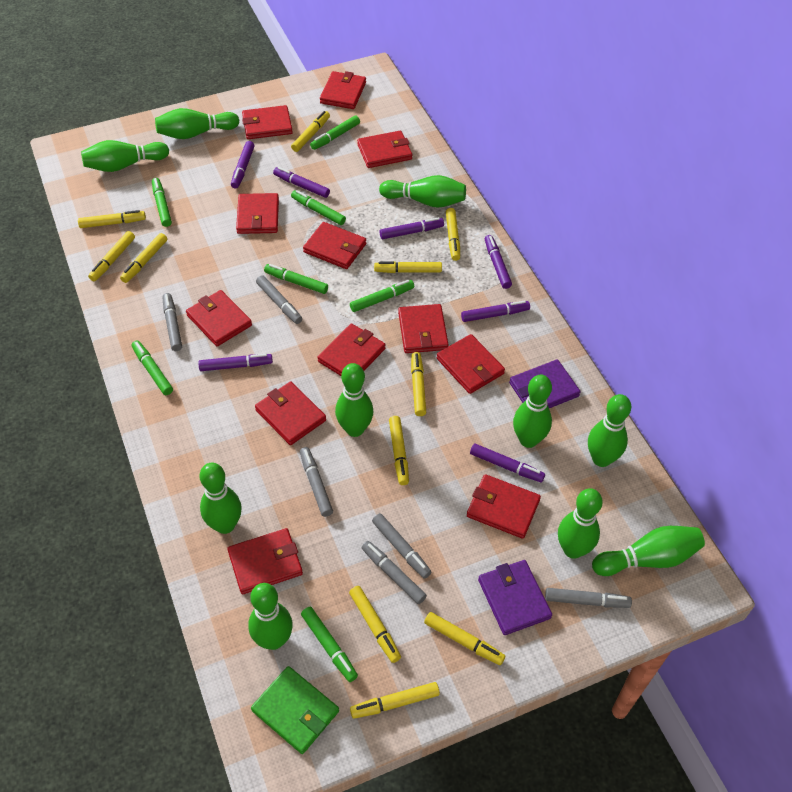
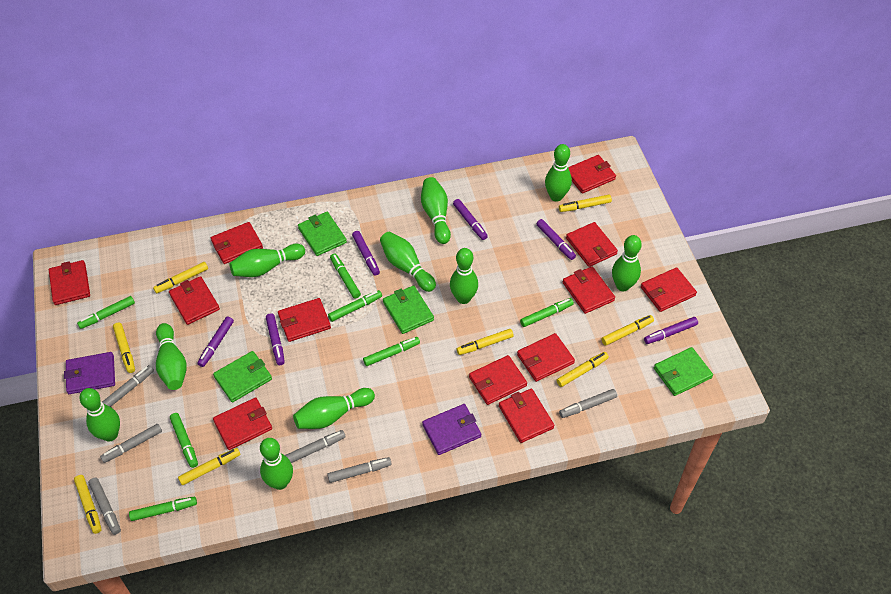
green wallet: 1 -> 4
purple marker: 7 -> 6
yellow marker: 11 -> 8

